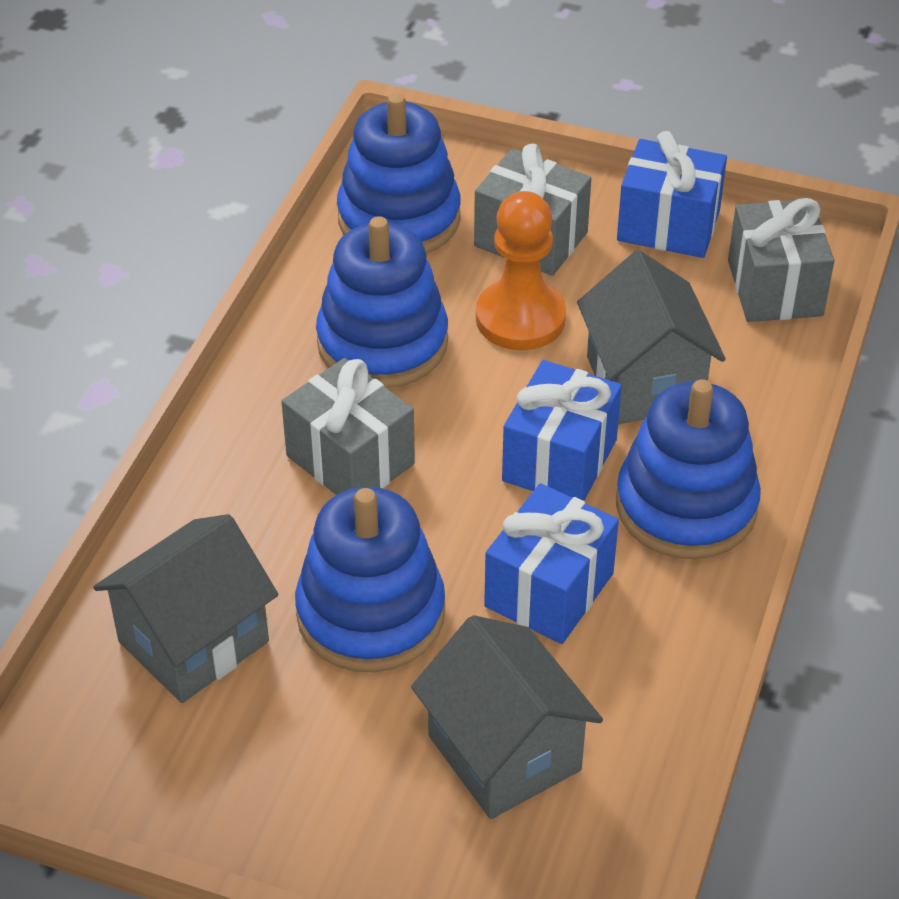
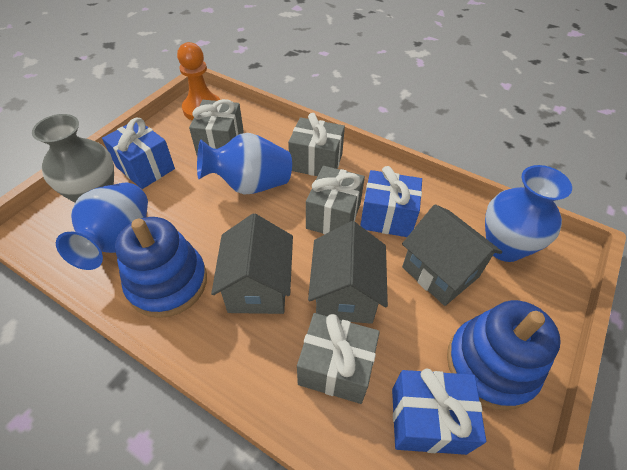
blue stacking toy: 4 -> 2
blue vase: 0 -> 3
grey gift: 3 -> 4
grey vase: 0 -> 1

